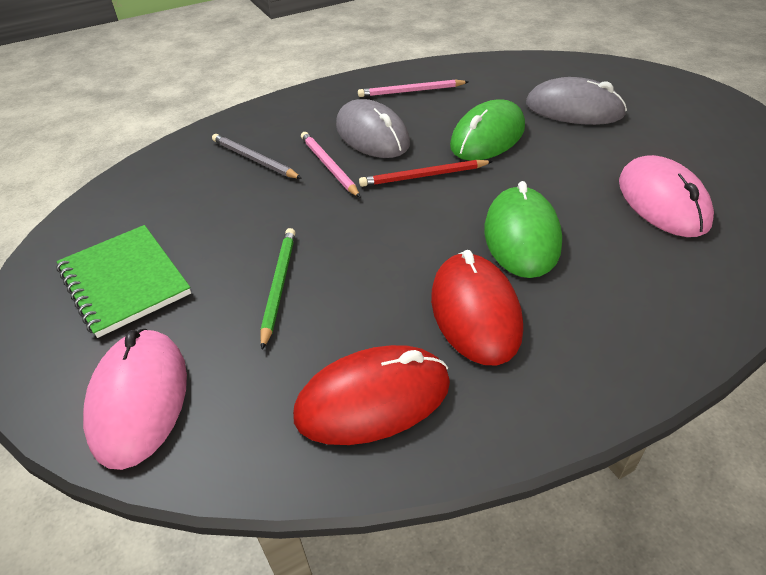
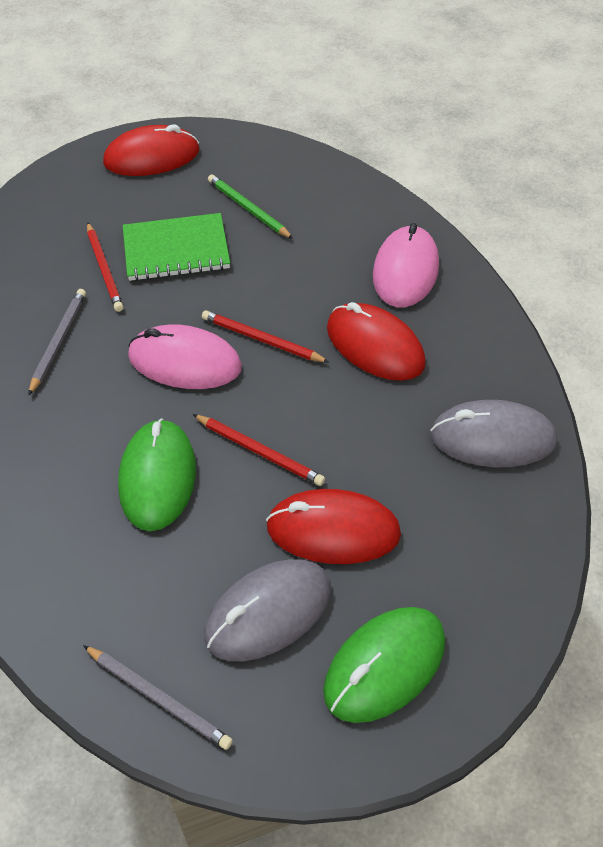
grey pencil: 1 -> 2
pink pencil: 2 -> 0
red mouse: 2 -> 3
red pencil: 1 -> 3

